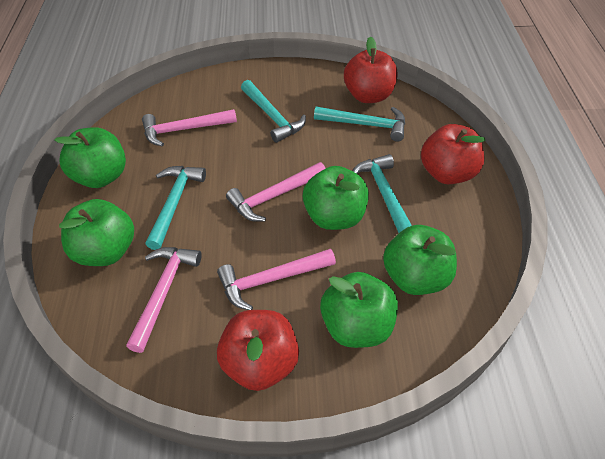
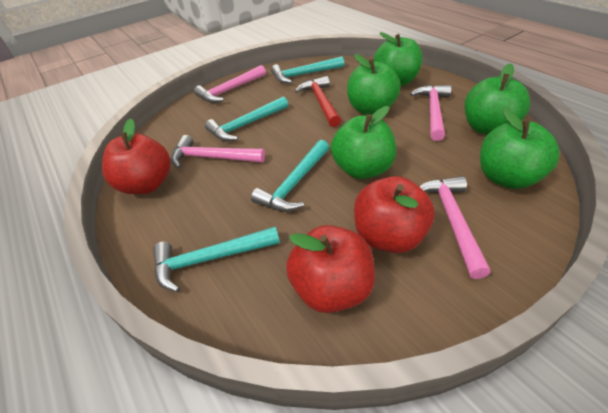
red hammer: 0 -> 1

